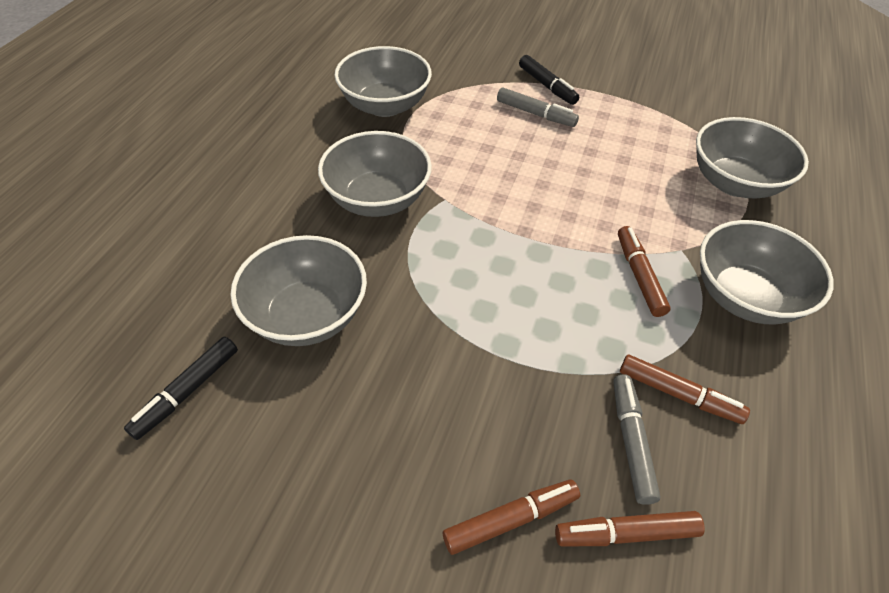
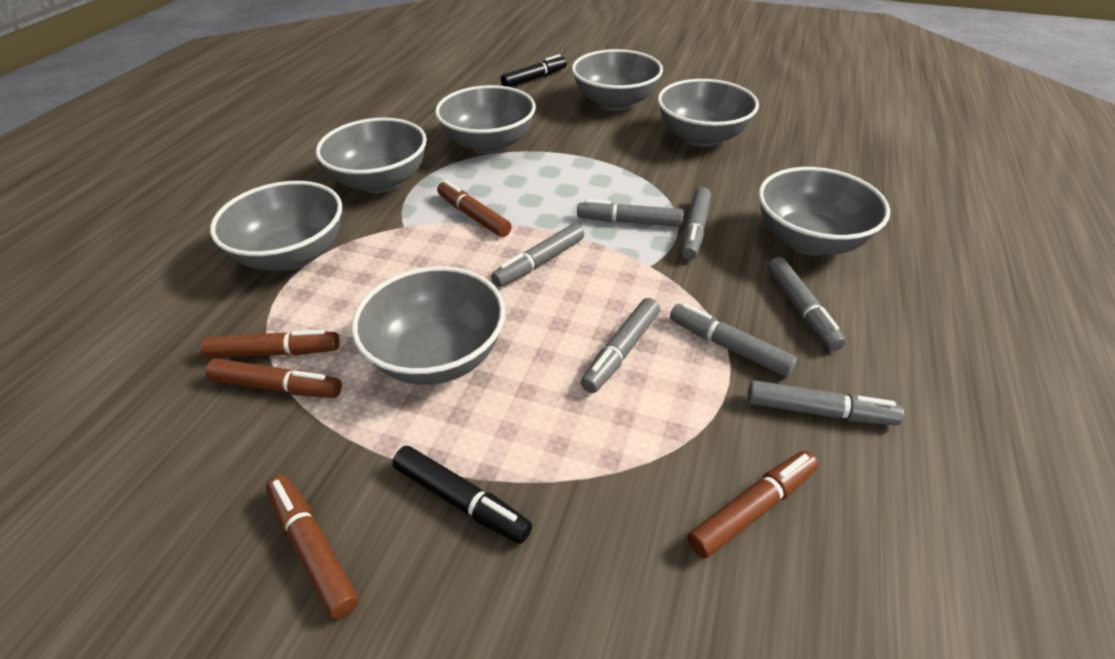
brown marker: 4 -> 5
grey bowl: 5 -> 7
grey marker: 2 -> 7

